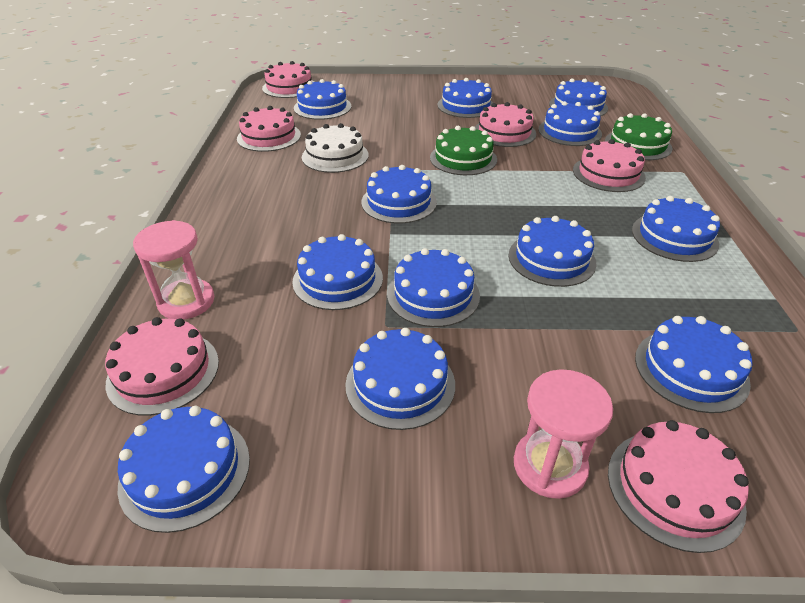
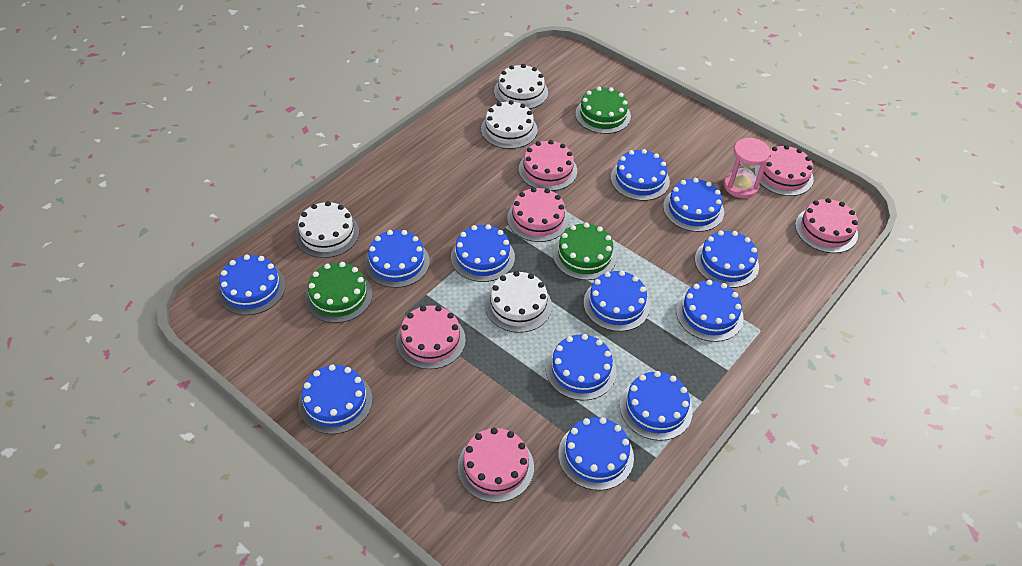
green cake: 2 -> 3
pink hourglass: 2 -> 1
white cake: 1 -> 4

